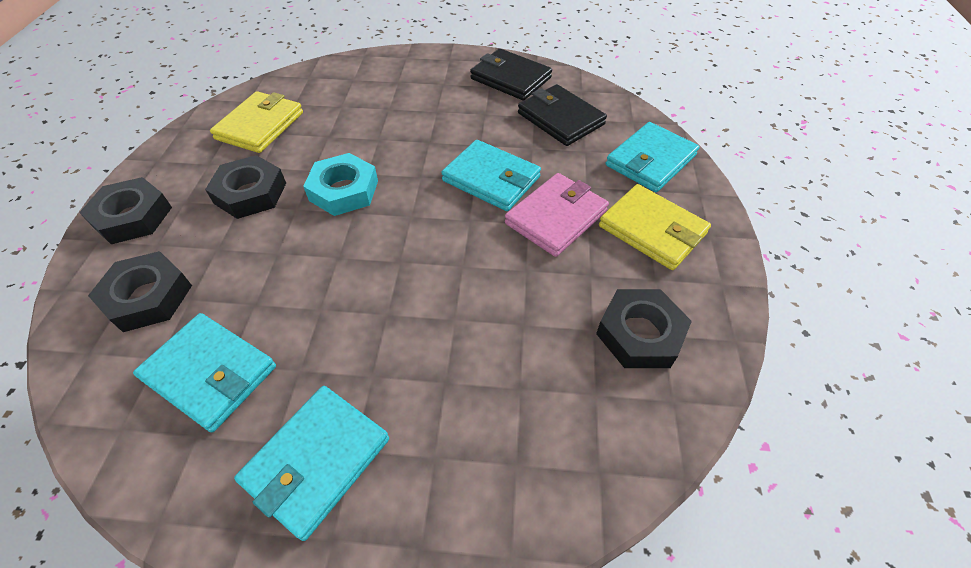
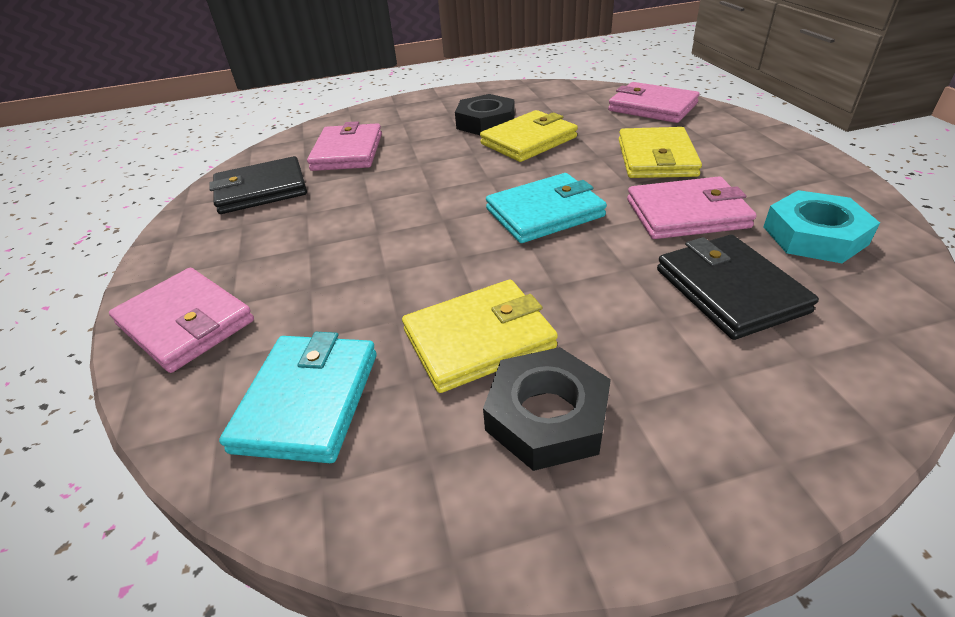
black nut: 4 -> 2
pink wallet: 1 -> 4
turquoise wallet: 4 -> 2
yellow wallet: 2 -> 3

